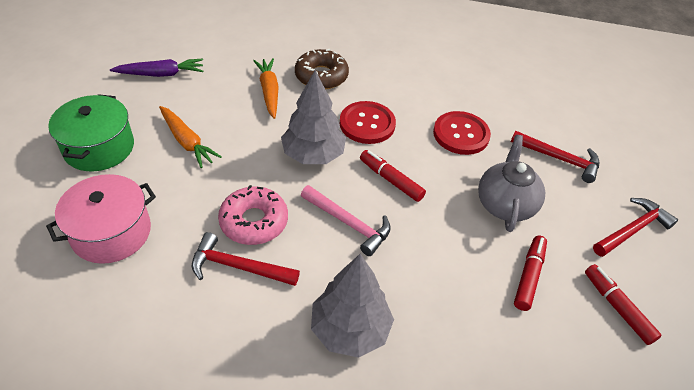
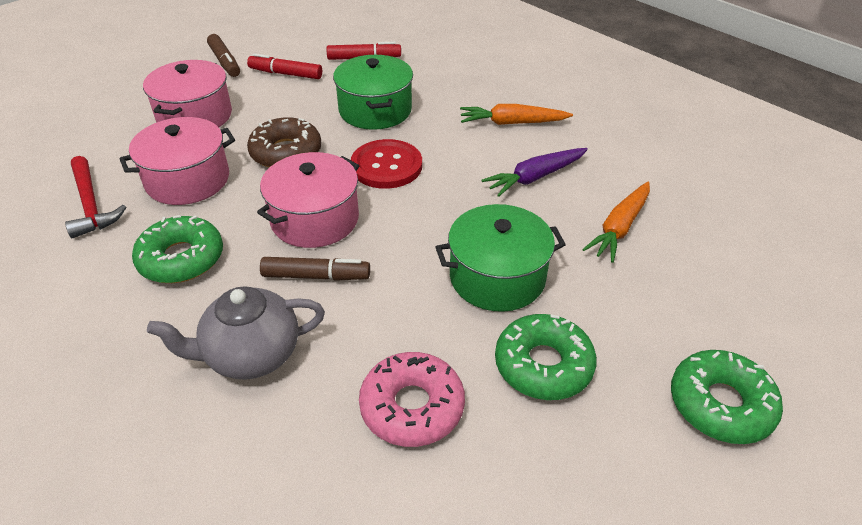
brown marker: 0 -> 2
green donut: 0 -> 3
green pot: 1 -> 2
grey tree: 2 -> 0
pink hammer: 1 -> 0
pink pot: 1 -> 3
red button: 2 -> 1
red hammer: 3 -> 1
red marker: 3 -> 2

